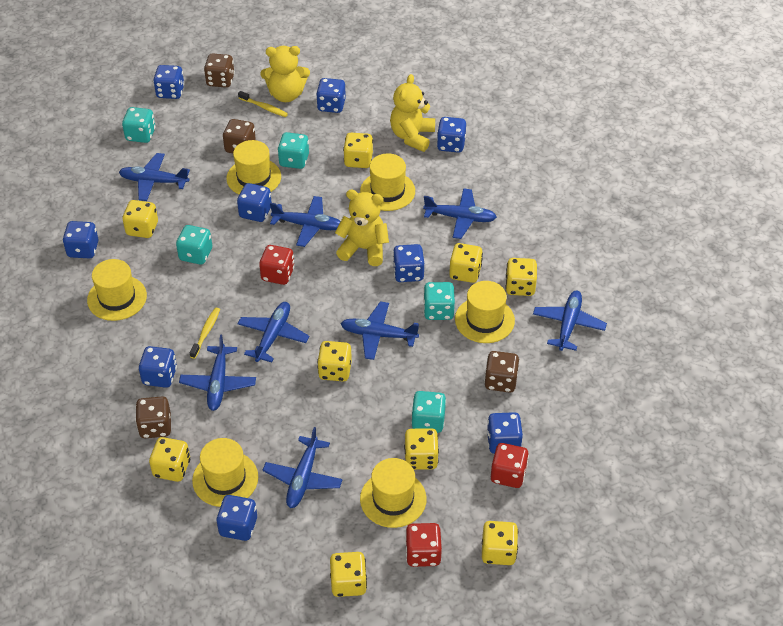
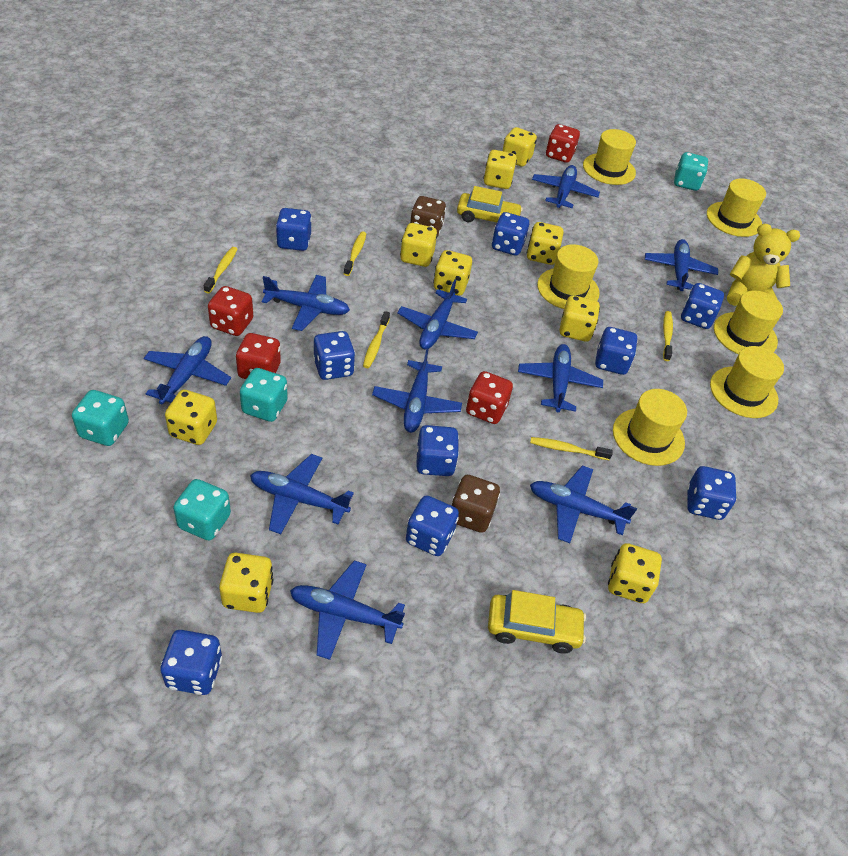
blue plane: 8 -> 10
brown dice: 4 -> 2
red dice: 3 -> 4
turquoise dice: 5 -> 4
yellow car: 0 -> 2
yellow teddy bear: 3 -> 1
yellow toothbrush: 2 -> 5

